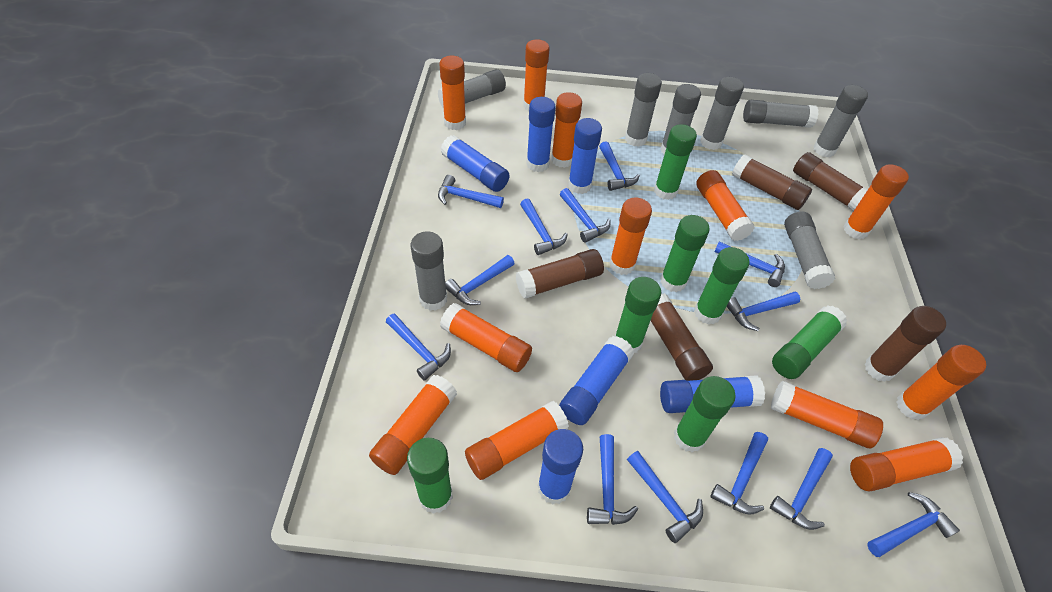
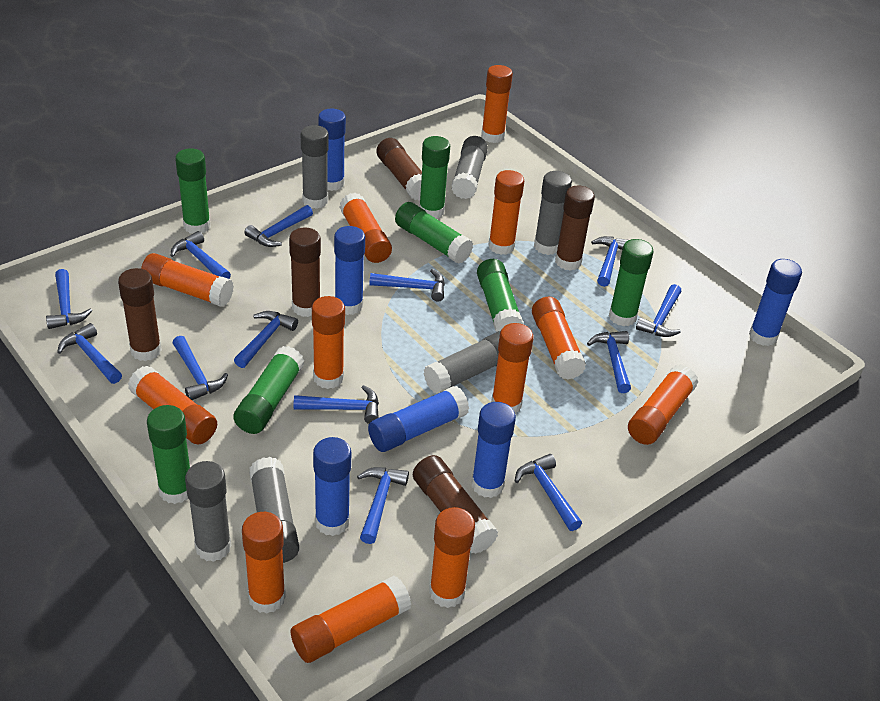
grey glue stick: 8 -> 6

